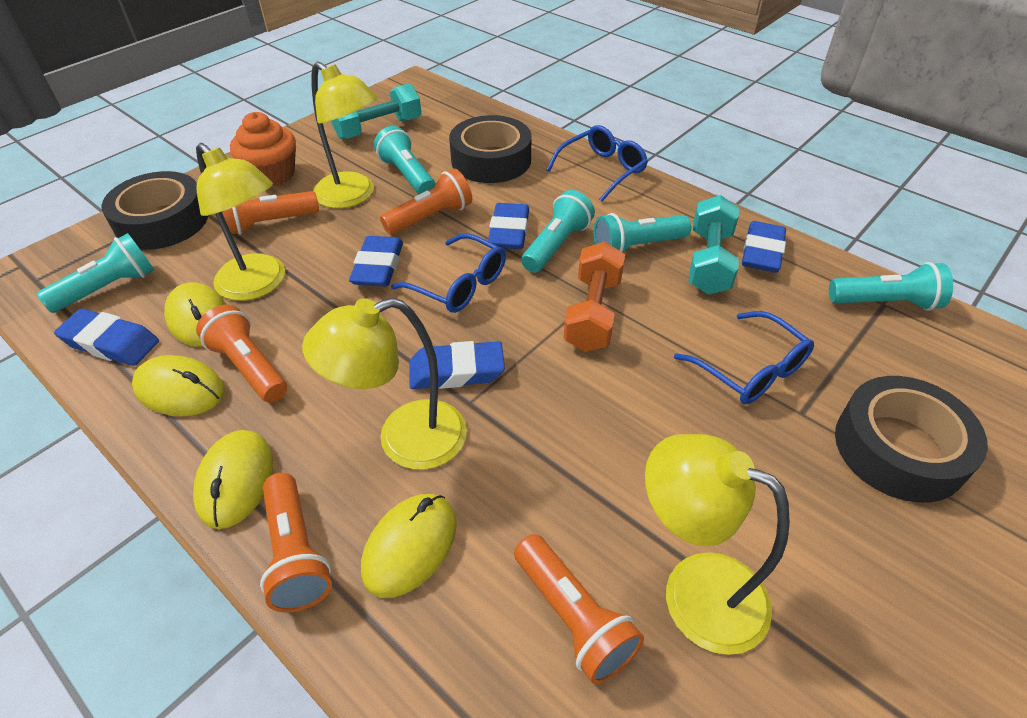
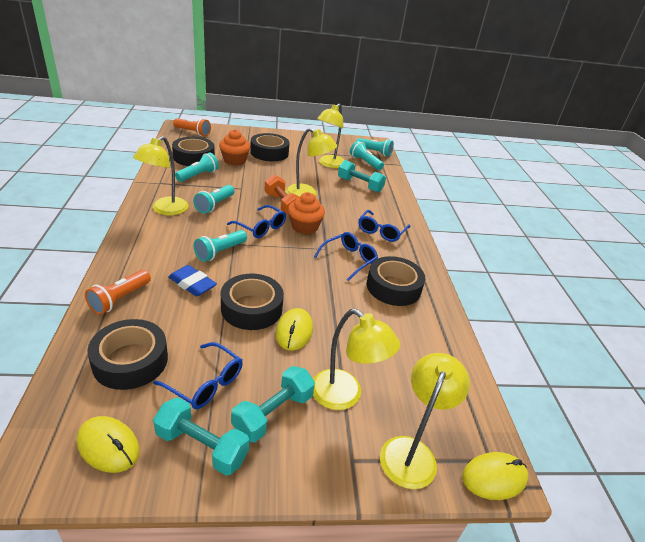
black tape: 3 -> 5
blue eraser: 5 -> 1
blue glasses: 3 -> 4
orange cupcake: 1 -> 2
orange flashlight: 5 -> 2
turquoise dumbbell: 2 -> 3
yellow lamp: 4 -> 5
yellow mouse: 4 -> 3

